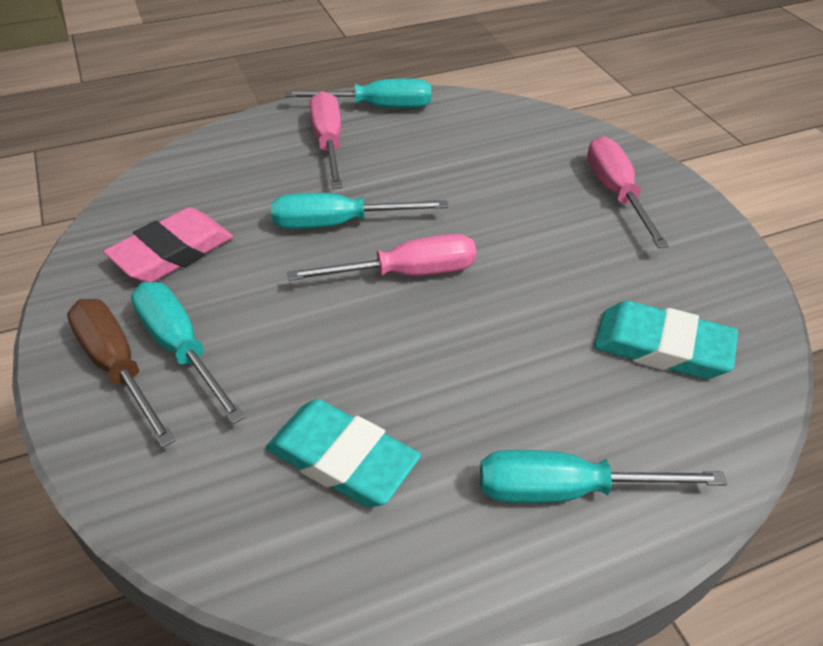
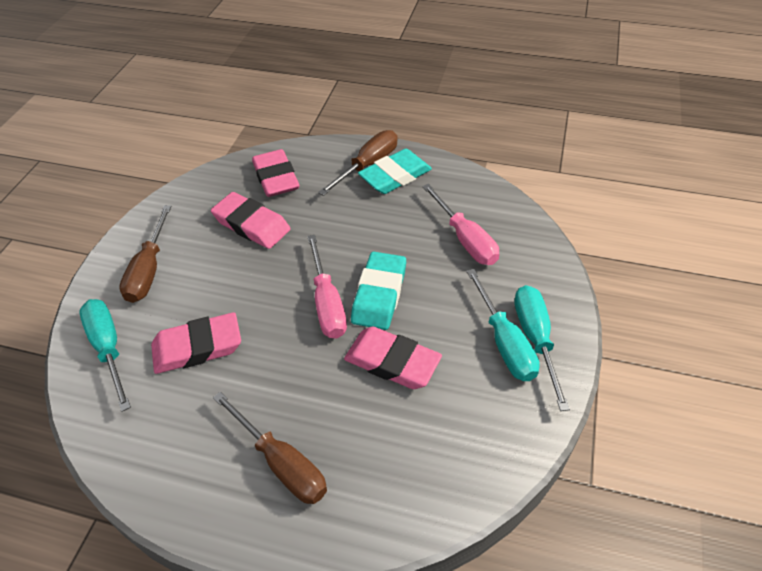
brown screwdriver: 1 -> 3
pink eraser: 1 -> 4
pink screwdriver: 3 -> 2
turquoise screwdriver: 4 -> 3

